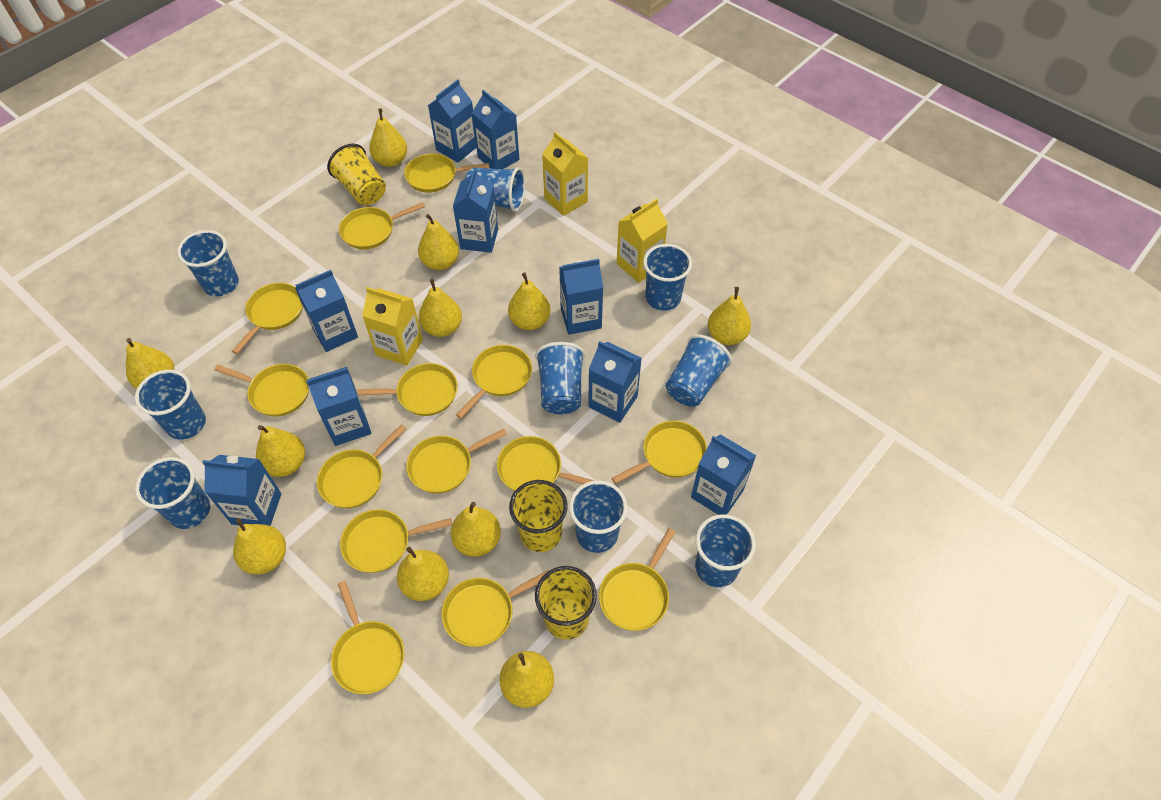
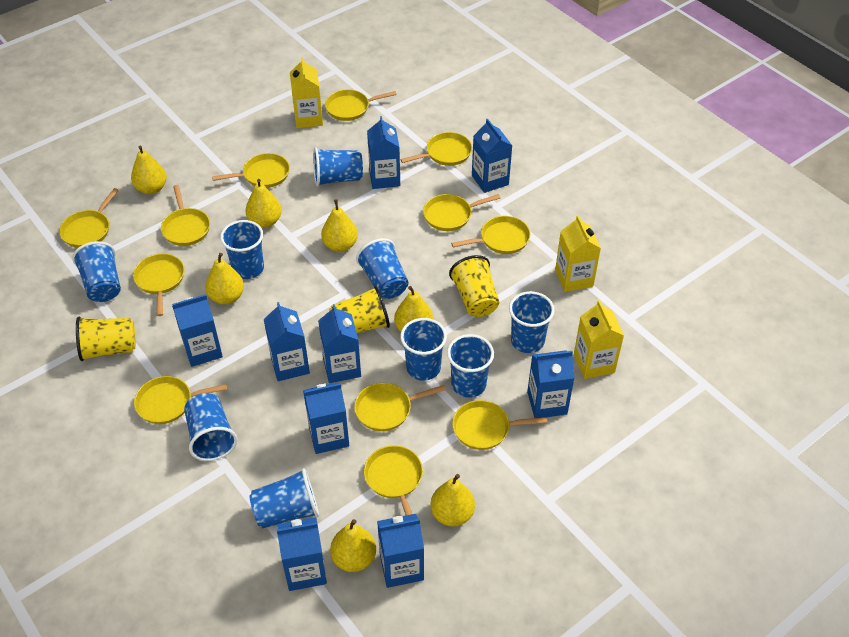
yellow pan: 14 -> 12
yellow pear: 11 -> 7

